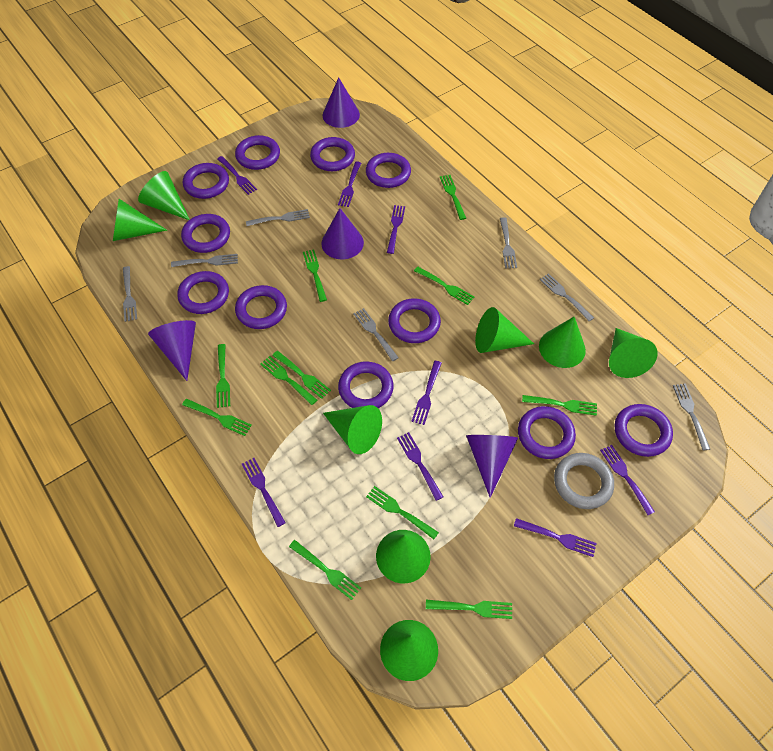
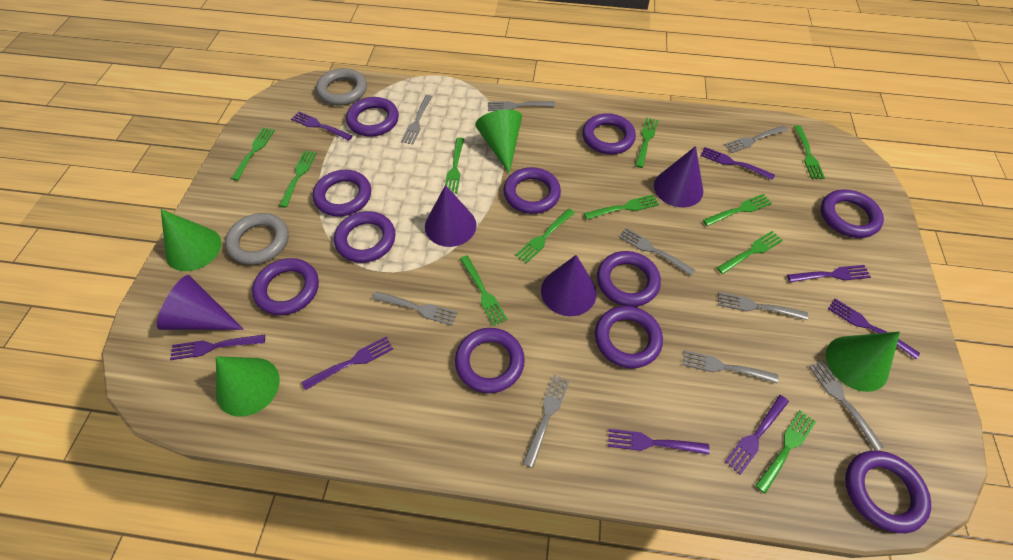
green cone: 8 -> 4
grey fork: 7 -> 9
grey ring: 1 -> 2

